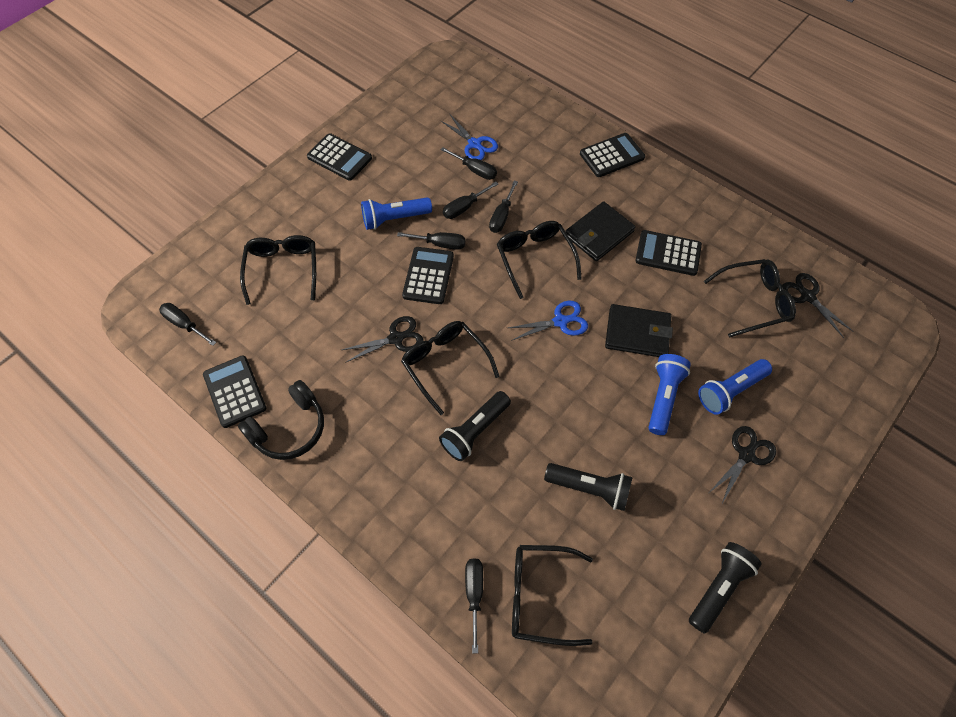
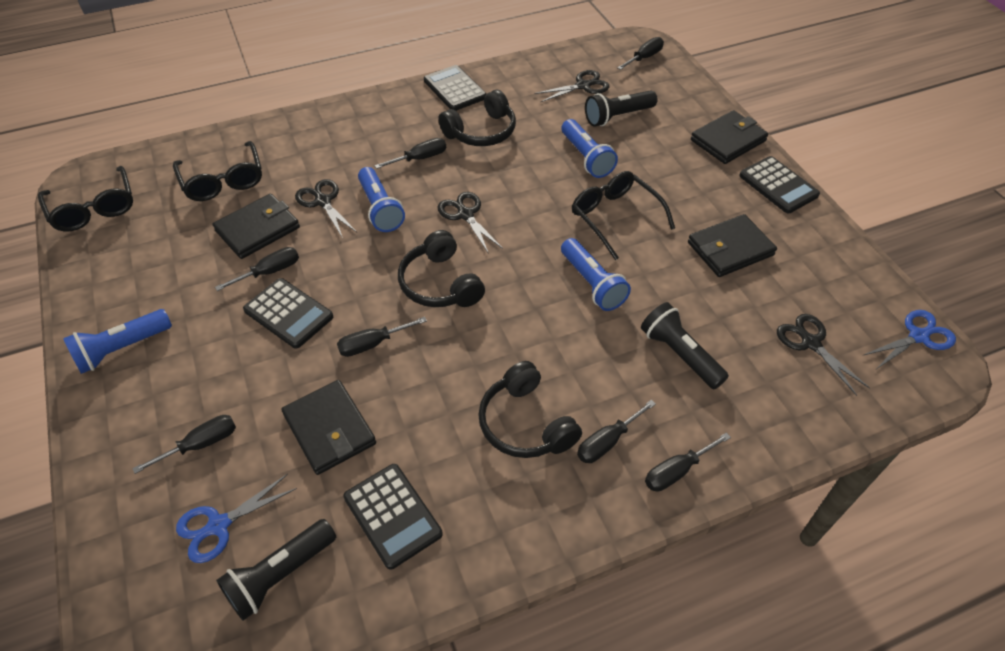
black calculator: 5 -> 4
black glasses: 5 -> 3
black headphones: 1 -> 3
black scissors: 3 -> 4
black screwdriver: 6 -> 7
black wallet: 2 -> 4
blue flashlight: 3 -> 4

